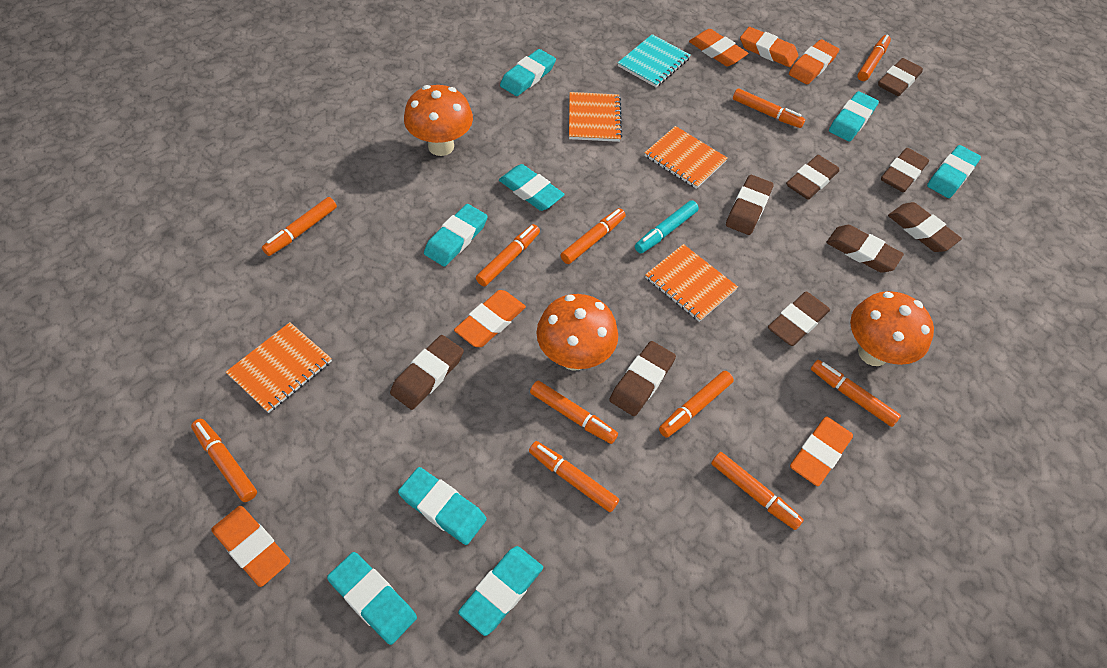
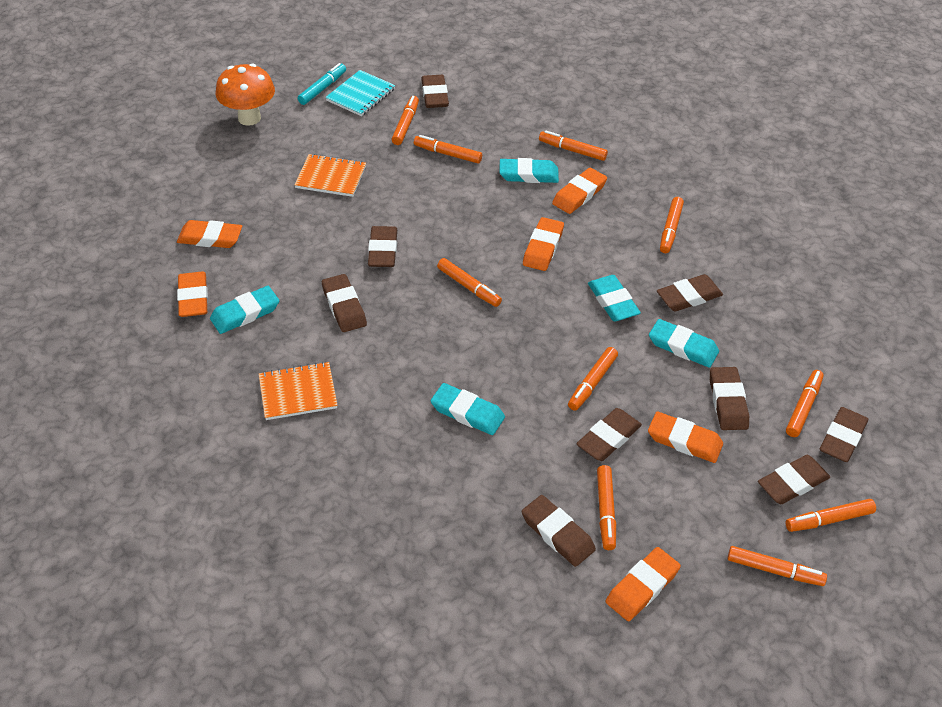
orange marker: 11 -> 10
orange mushroom: 3 -> 1
orange notebook: 4 -> 2
turquoise eraser: 8 -> 5

